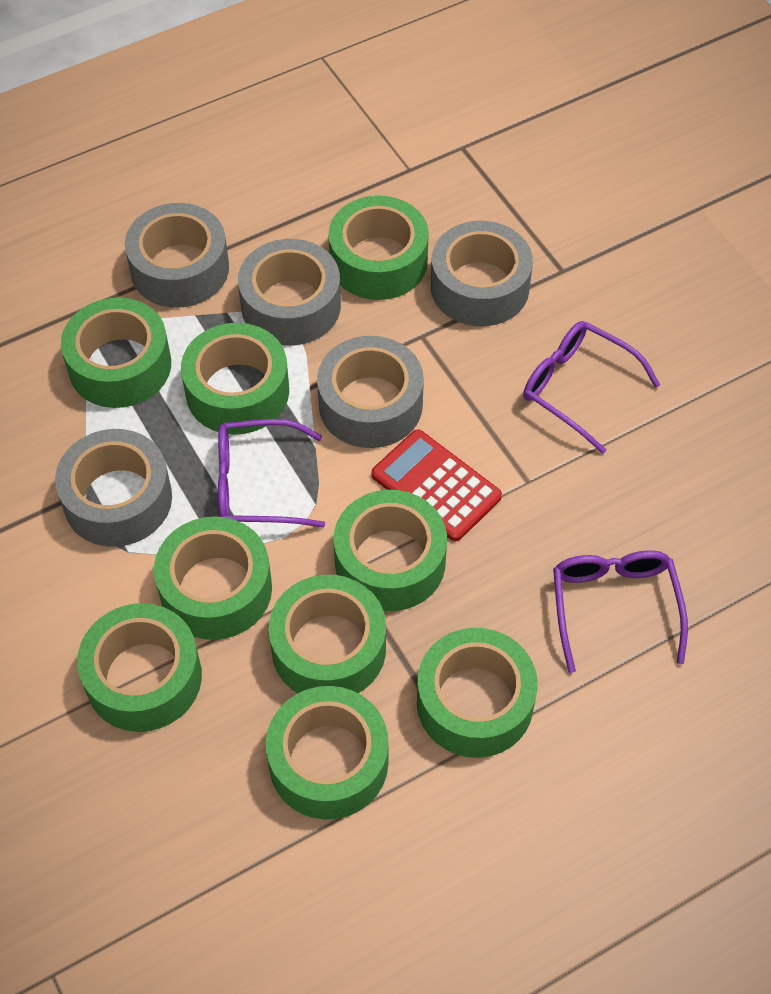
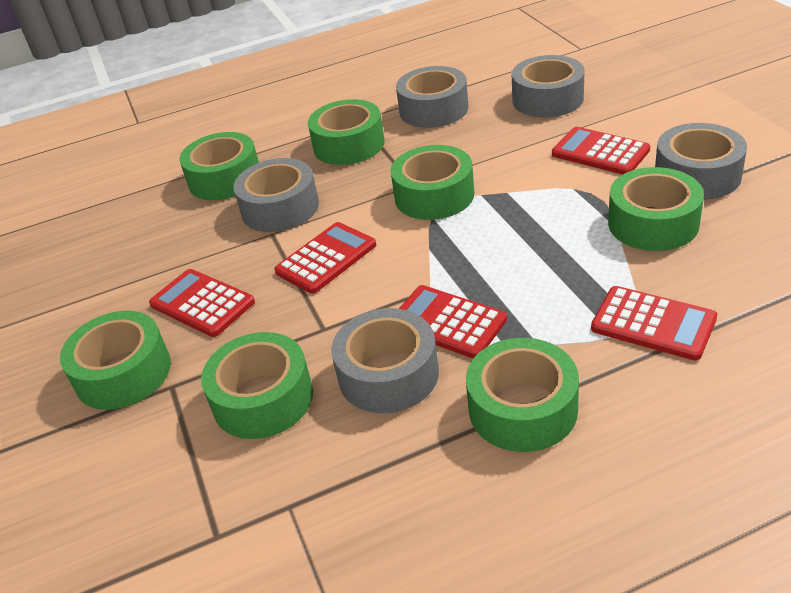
green tape: 9 -> 7
purple glasses: 3 -> 0
red calculator: 1 -> 5

